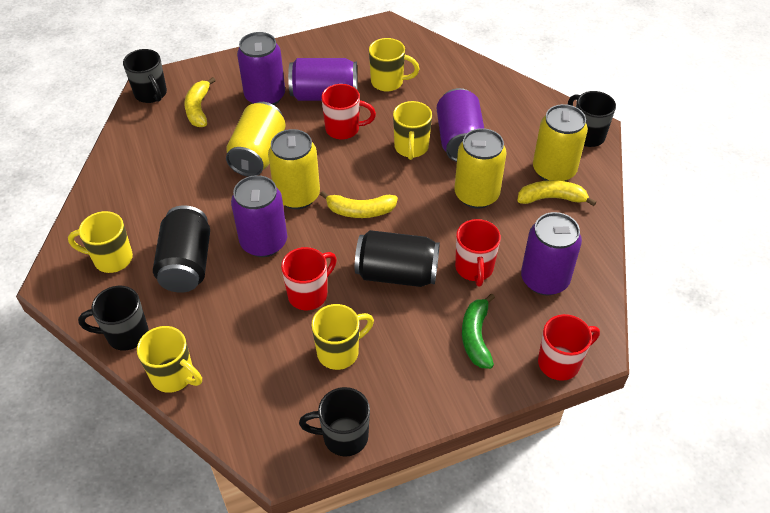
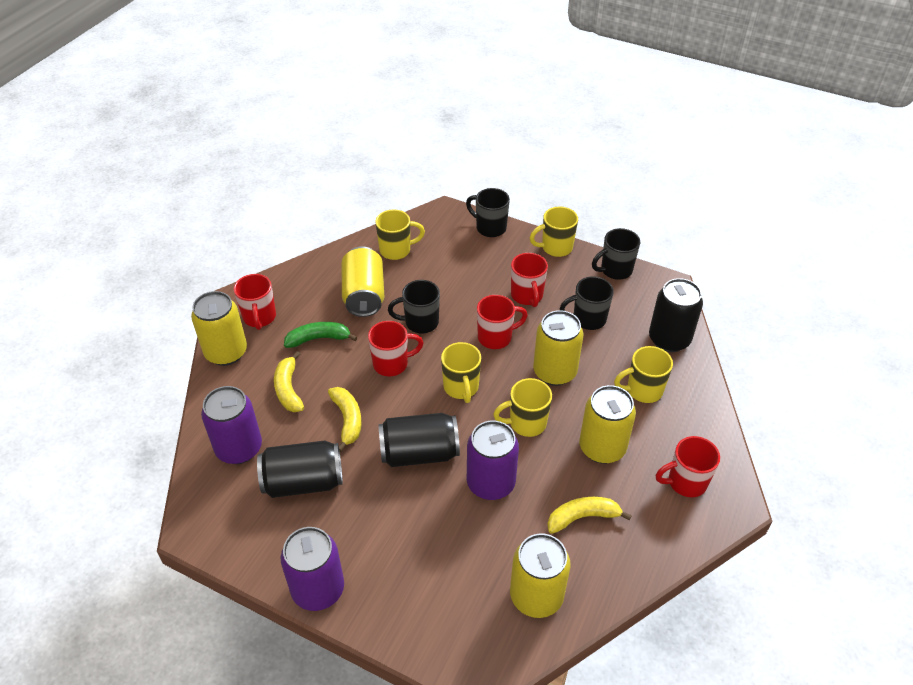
black can: 2 -> 3
purple can: 5 -> 3
red mug: 4 -> 5
yellow can: 4 -> 5

